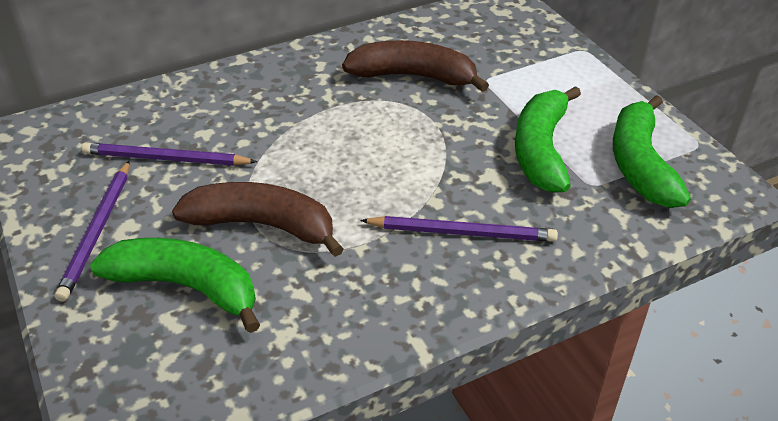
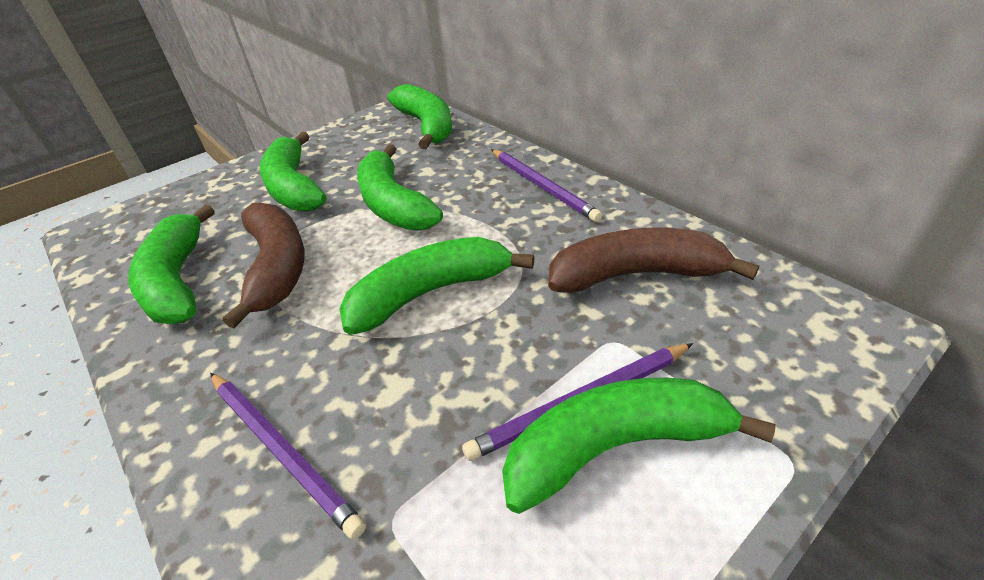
green banana: 3 -> 6

